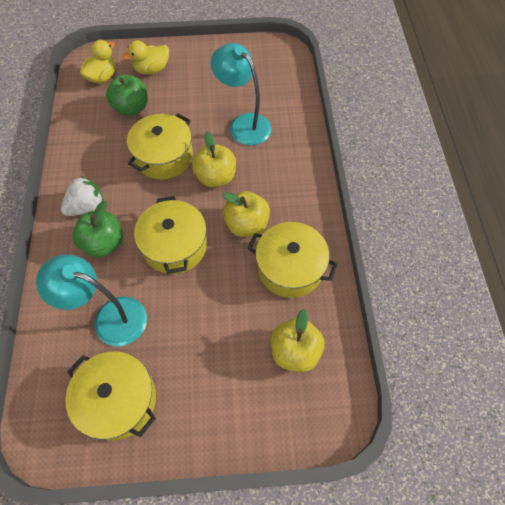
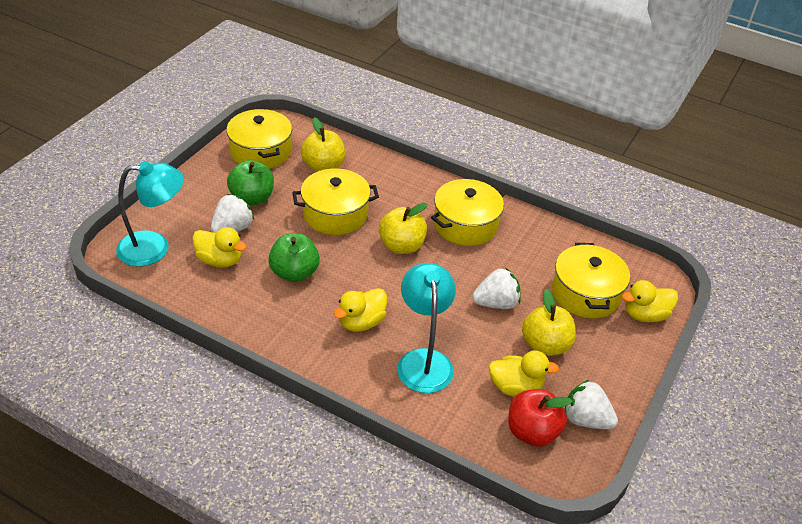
red apple: 0 -> 1
white strawberry: 1 -> 3
yellow duck: 2 -> 4

